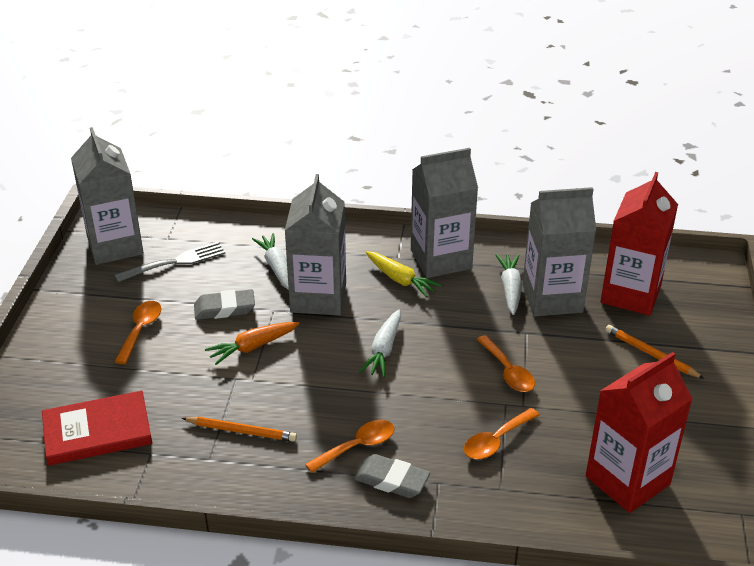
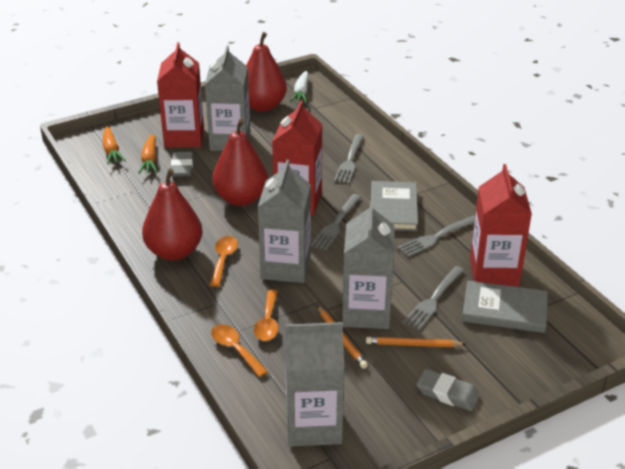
grey book: 0 -> 2
grey fork: 1 -> 4
orange carrot: 1 -> 2
orange spoon: 4 -> 3
red book: 1 -> 0
red carton: 2 -> 3
red pear: 0 -> 3
white carrot: 3 -> 1
yellow carrot: 1 -> 0

